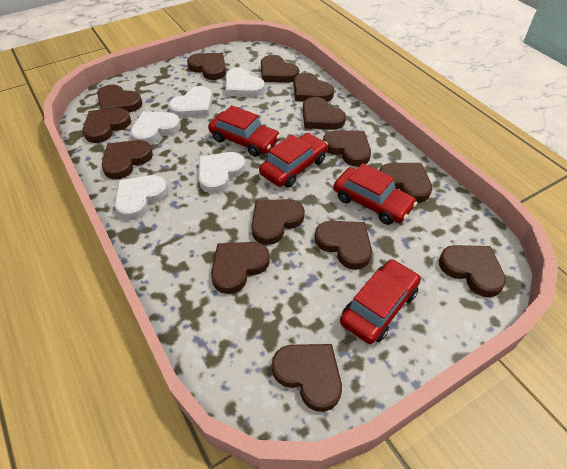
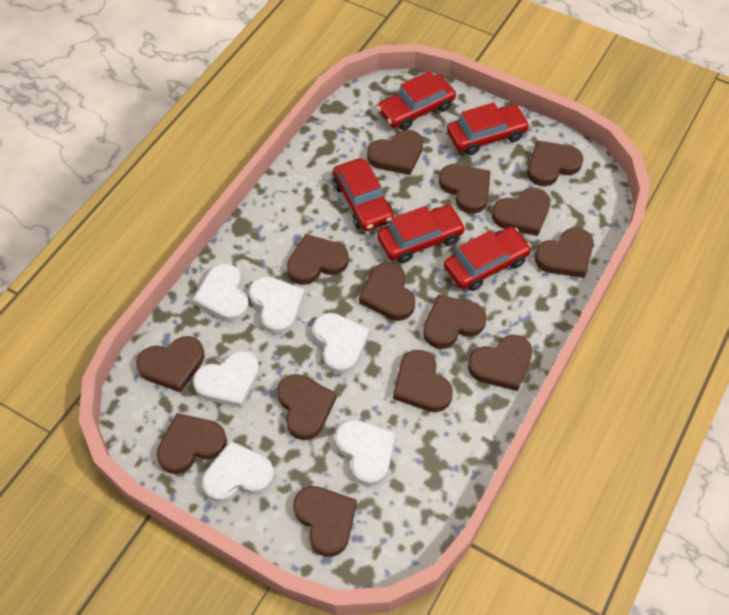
red car: 4 -> 5
white heart: 5 -> 6

